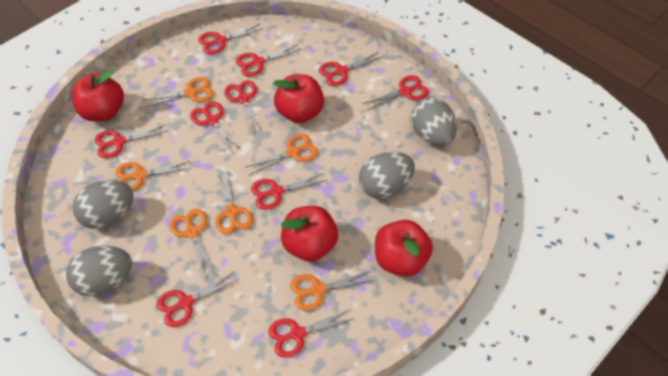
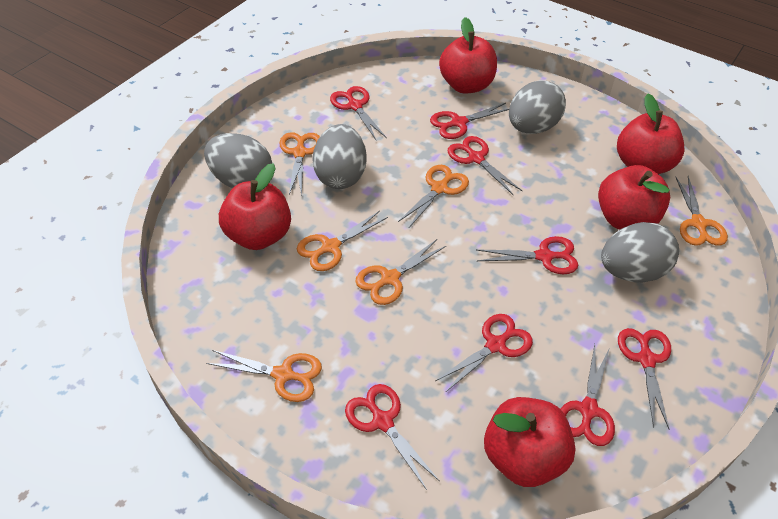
red apple: 4 -> 5
red scissors: 10 -> 8

